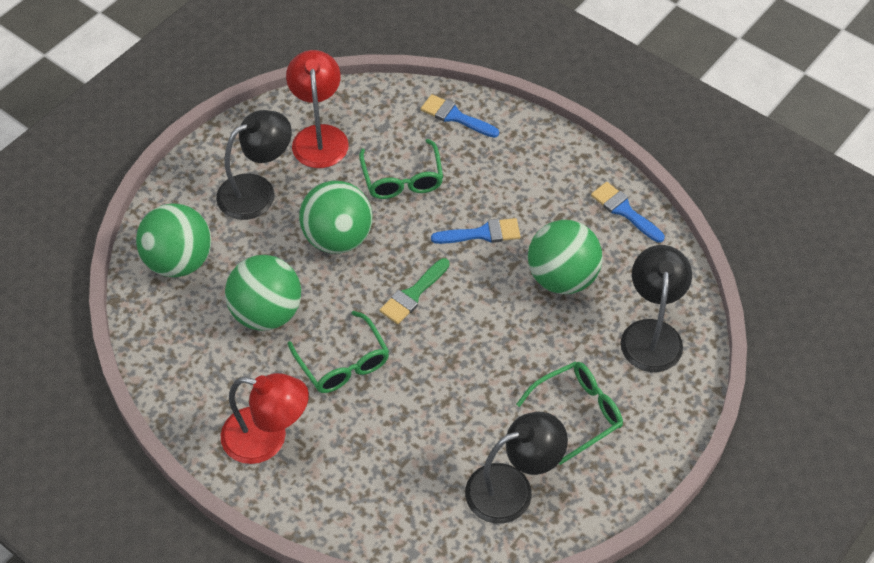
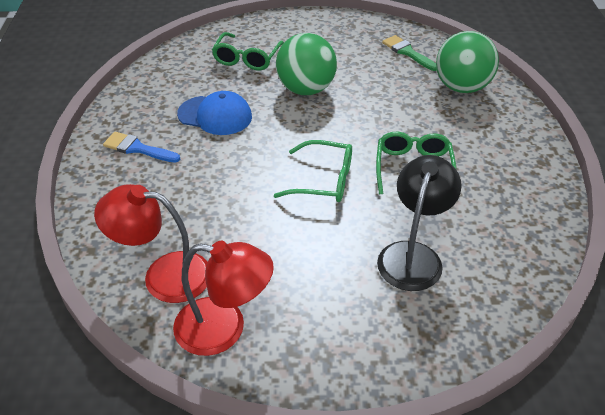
black lamp: 3 -> 1
blue brush: 3 -> 1
blue cap: 0 -> 1
green ball: 4 -> 2

